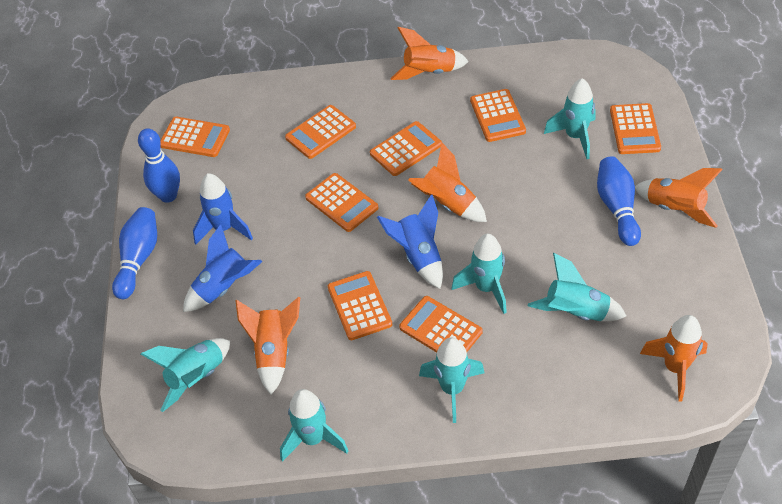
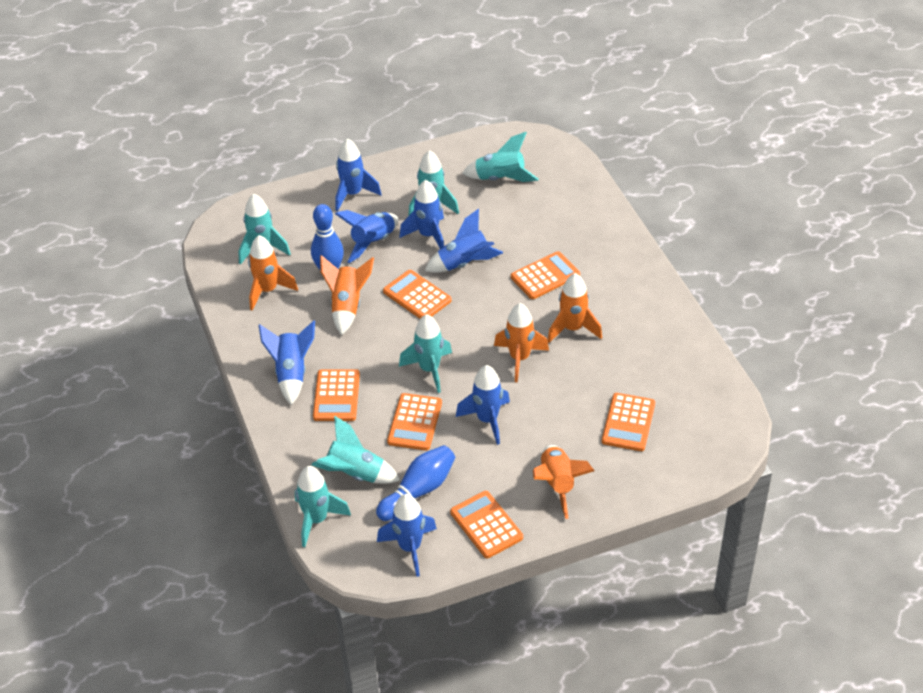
blue bowling pin: 3 -> 2
blue rocket: 3 -> 7
orange calculator: 8 -> 6

